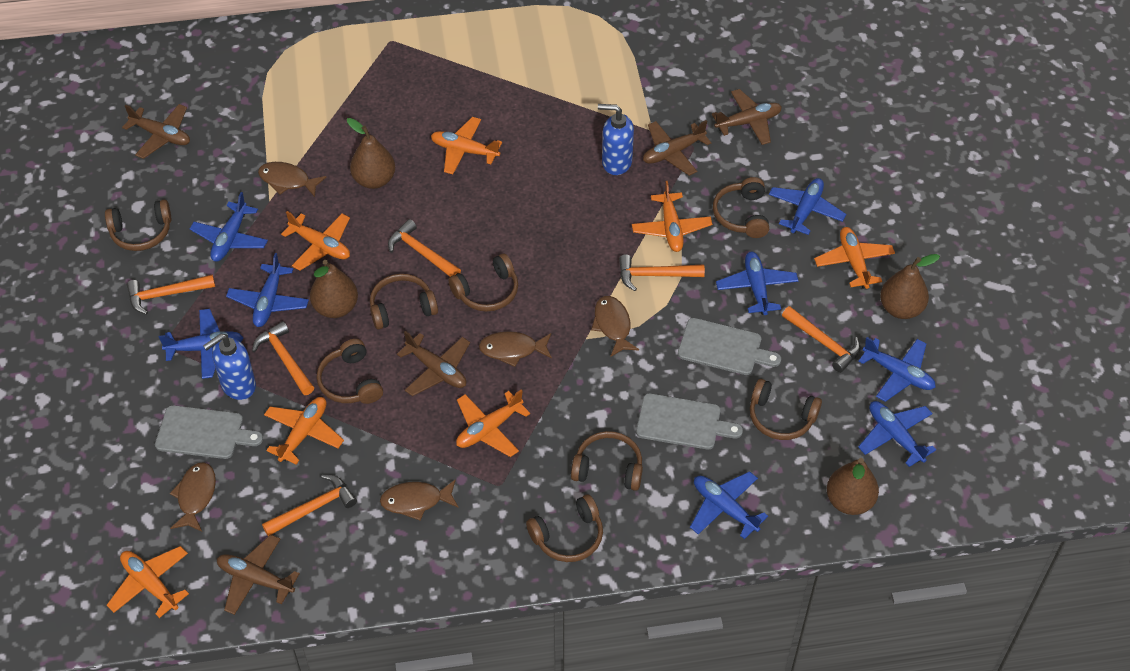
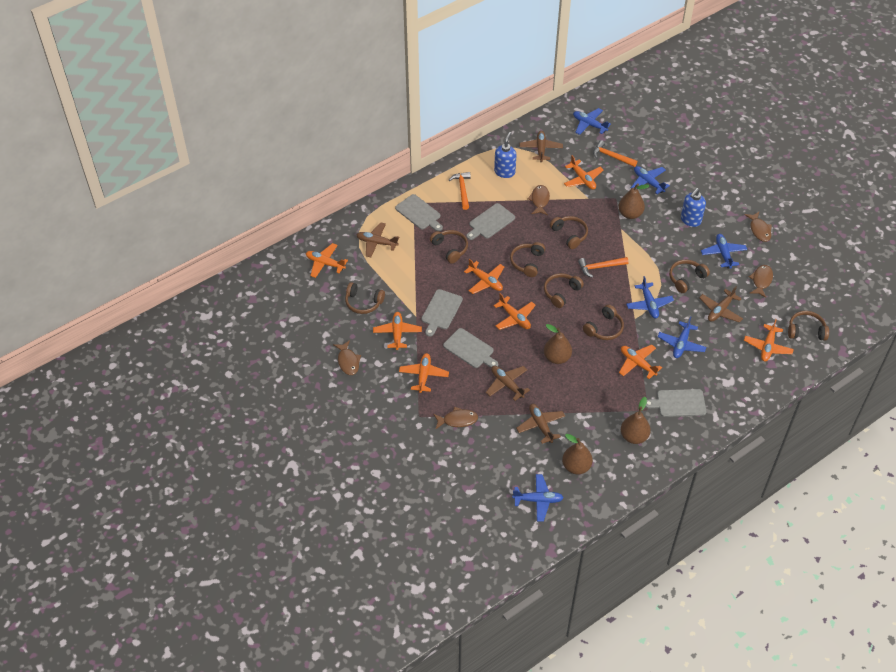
blue plane: 8 -> 6
grey cutting board: 3 -> 5
orange hammer: 6 -> 3
orange plane: 7 -> 8

